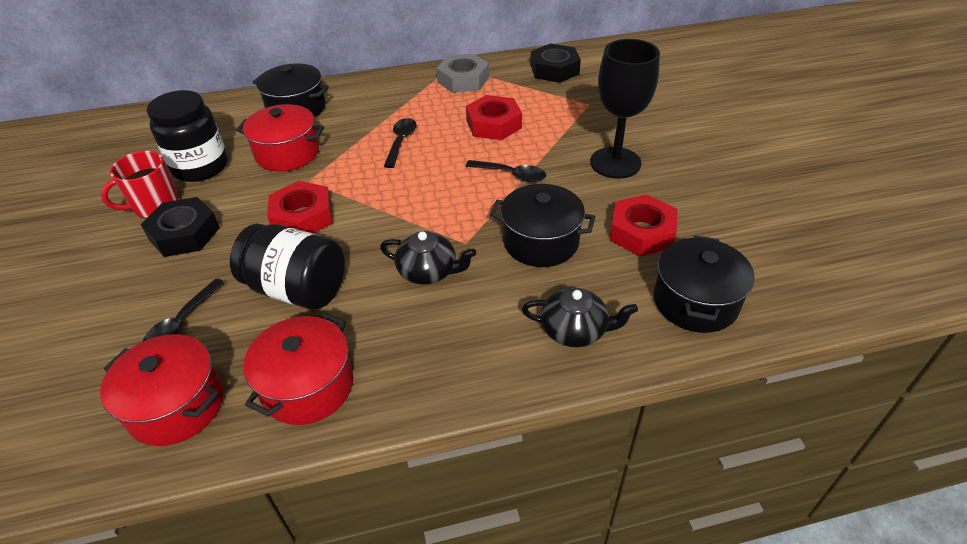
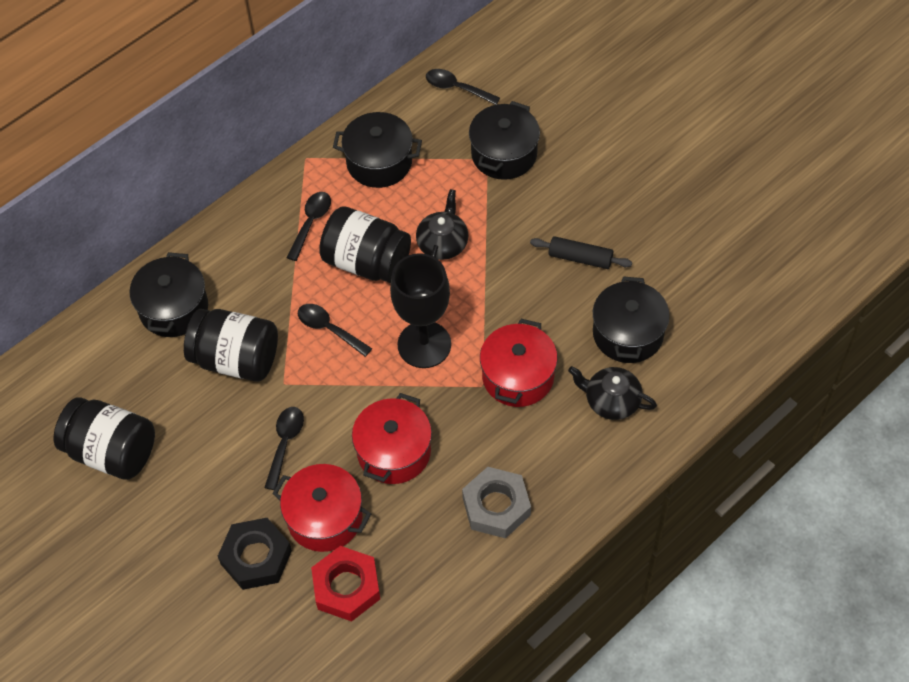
black jar: 2 -> 3
black nut: 2 -> 1
black pot: 3 -> 4
black rolling pin: 0 -> 1
black spoon: 3 -> 4
red mug: 1 -> 0
red nut: 3 -> 1

